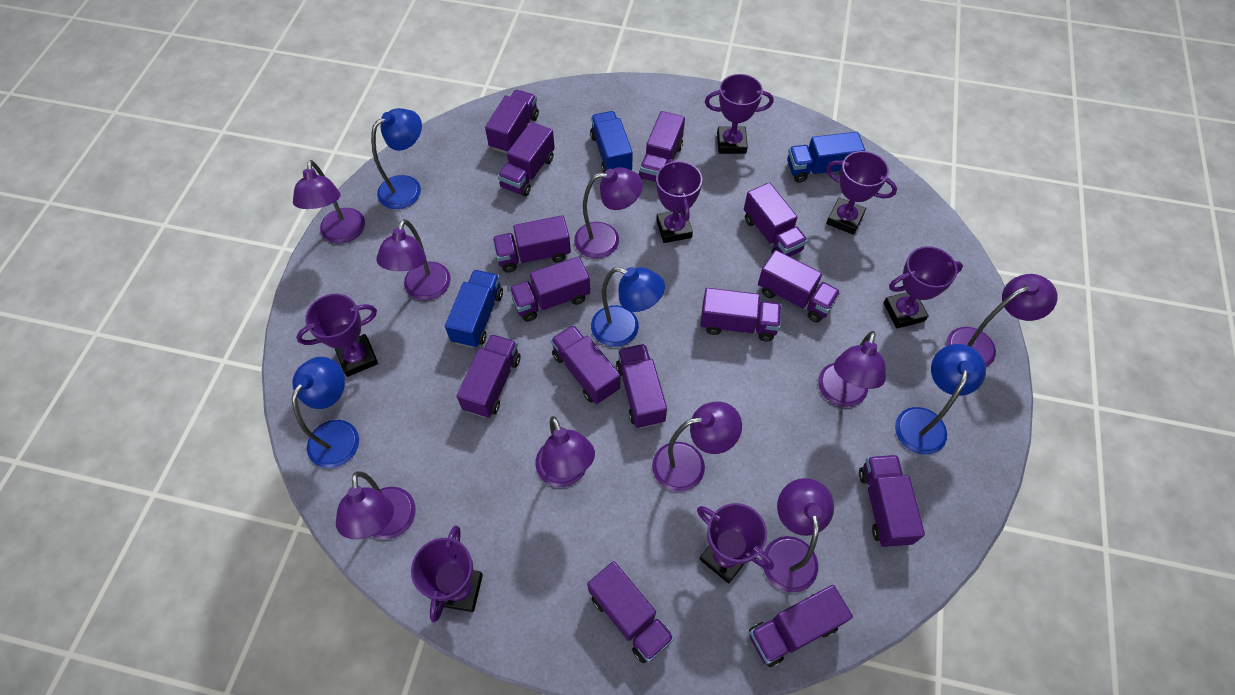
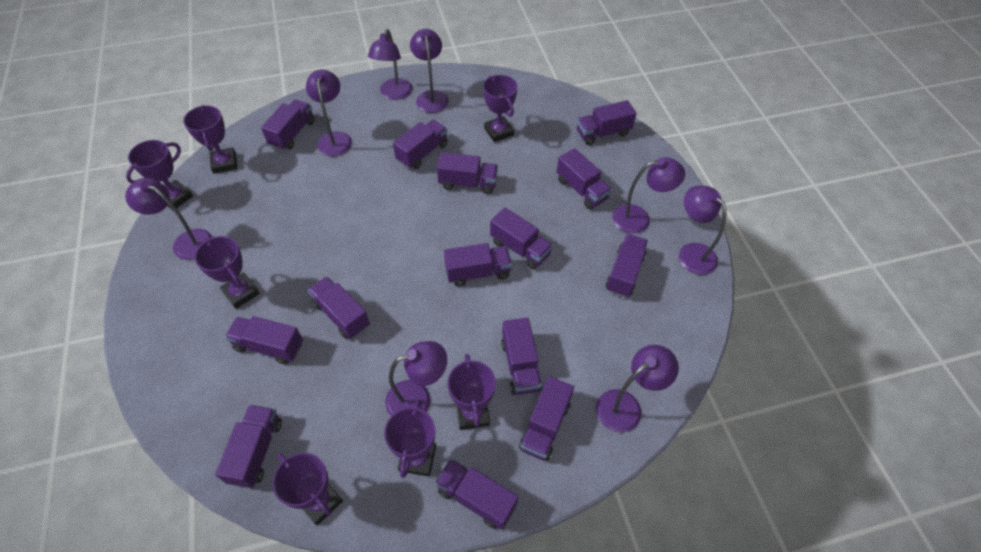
blue lamp: 4 -> 0
blue truck: 3 -> 0
purple lamp: 9 -> 8

